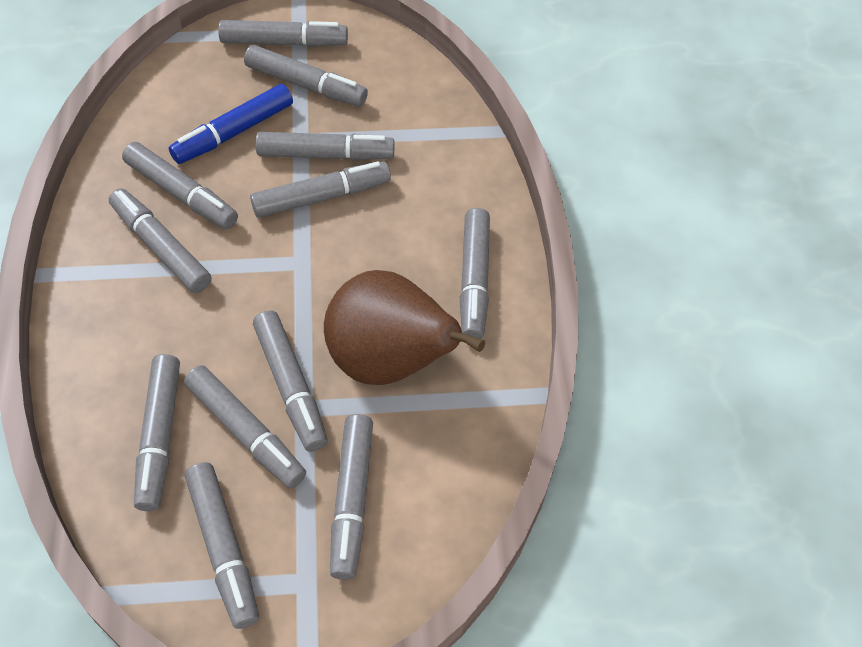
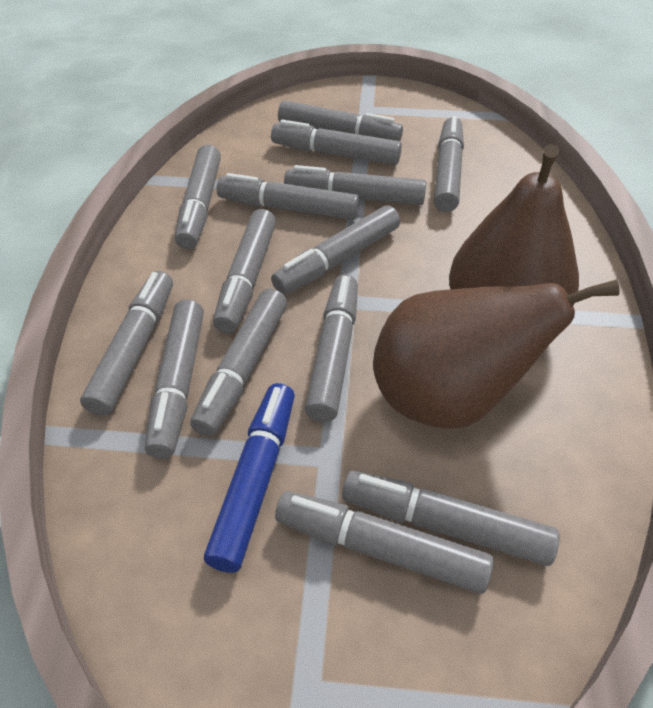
brown pear: 1 -> 2
grey marker: 12 -> 14

